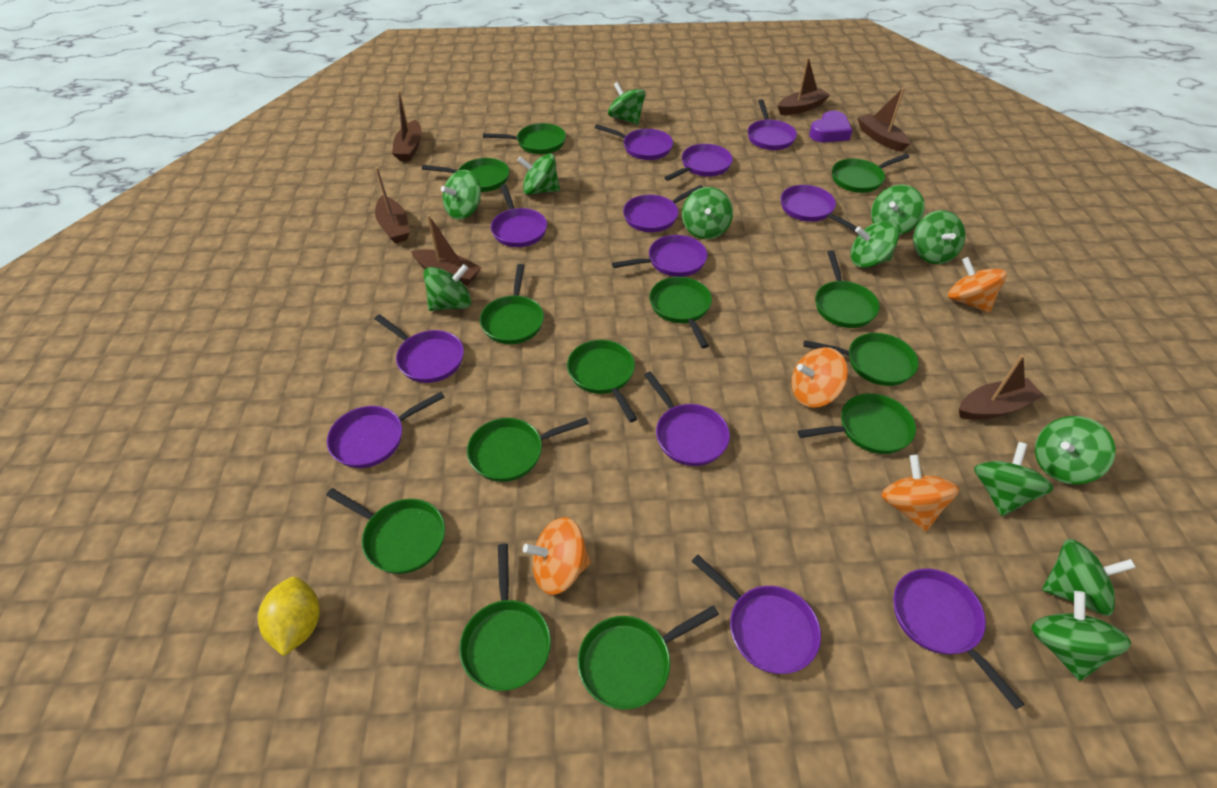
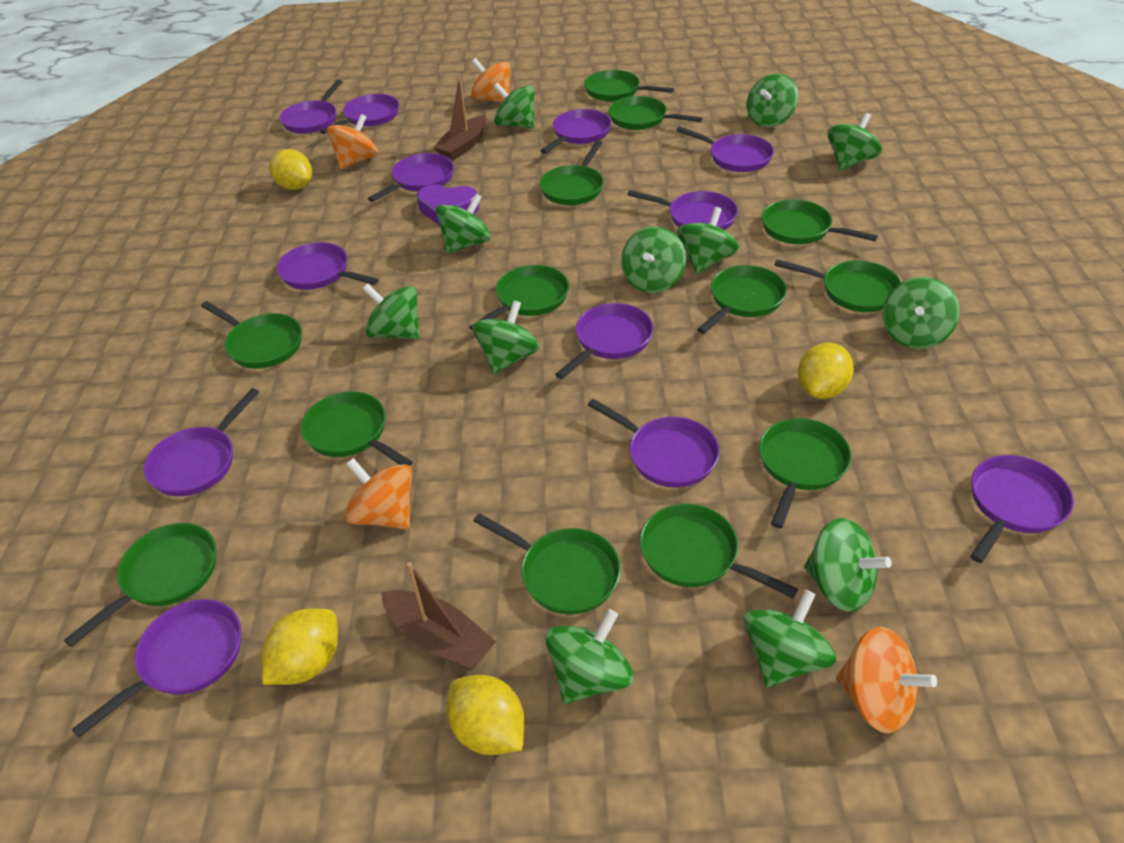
brown boat: 6 -> 2
yellow lemon: 1 -> 4

